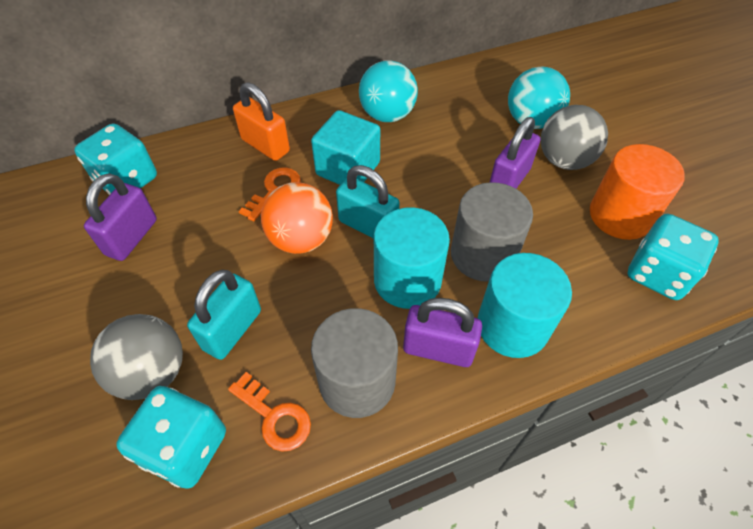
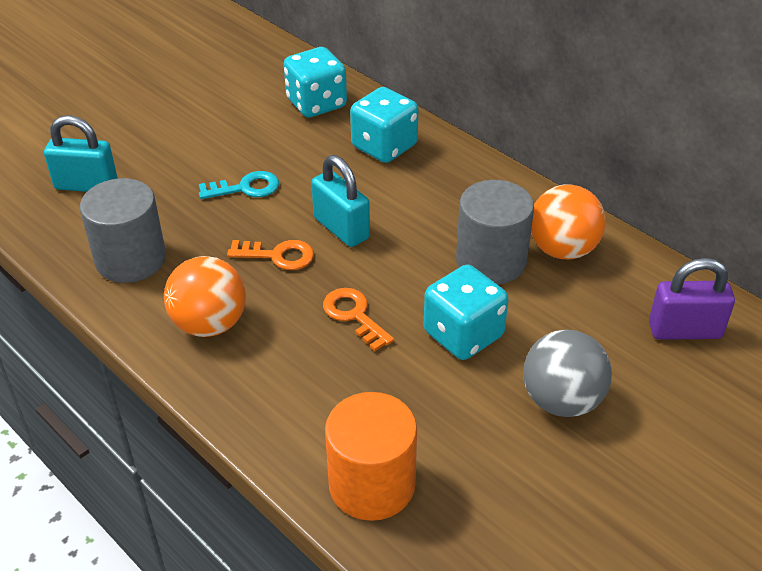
grey ball: 2 -> 1
orange ball: 1 -> 2
orange padlock: 1 -> 0
purple padlock: 3 -> 1
turquoise ball: 2 -> 0
turquoise cube: 1 -> 0
turquoise cylinder: 2 -> 0
turquoise key: 0 -> 1

